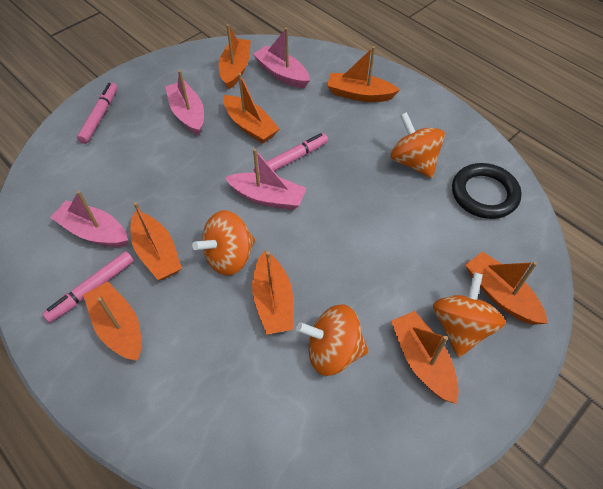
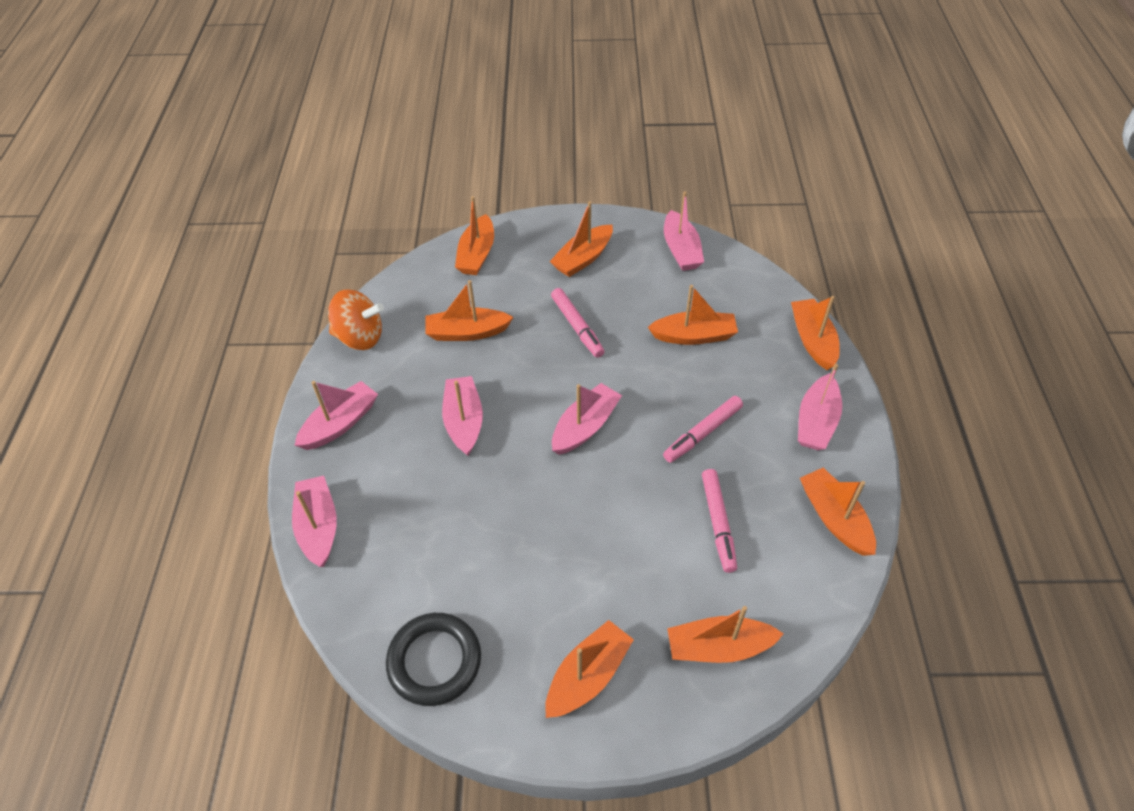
orange spinning top: 4 -> 1
pink boat: 4 -> 6

